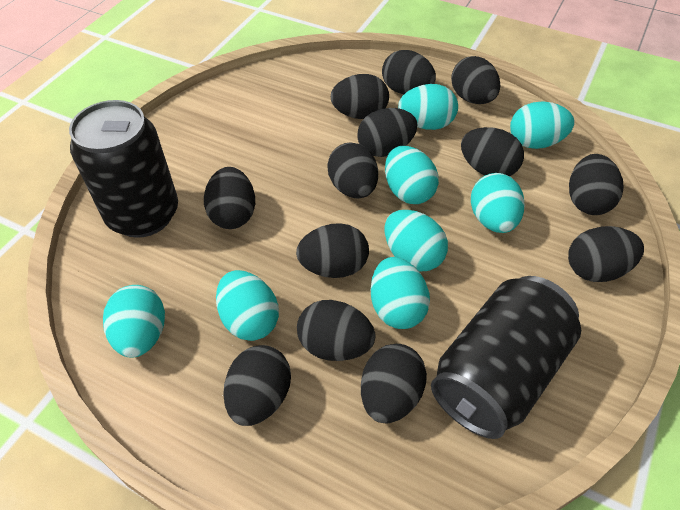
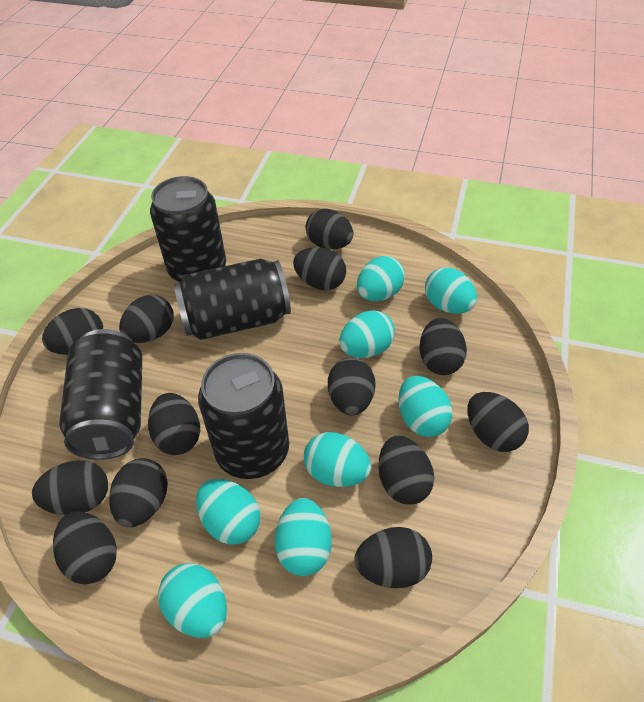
black can: 2 -> 4

